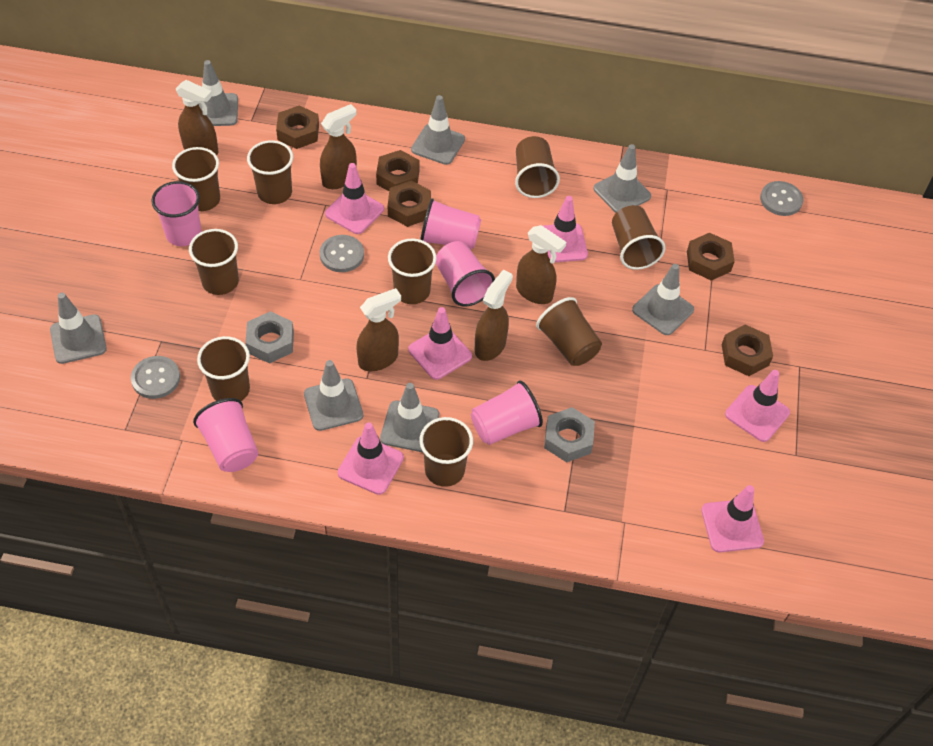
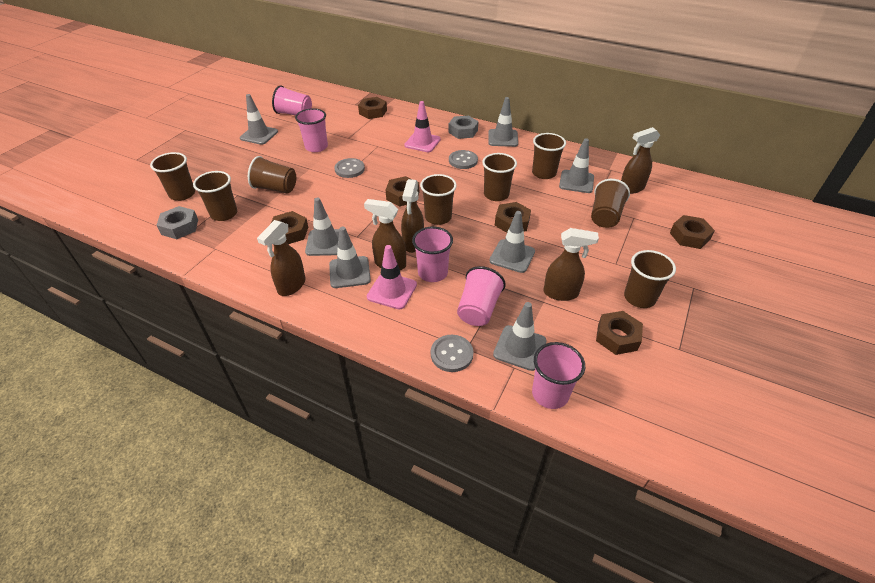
brown cup: 9 -> 8
brown nut: 5 -> 6
pink traffic cone: 6 -> 2

